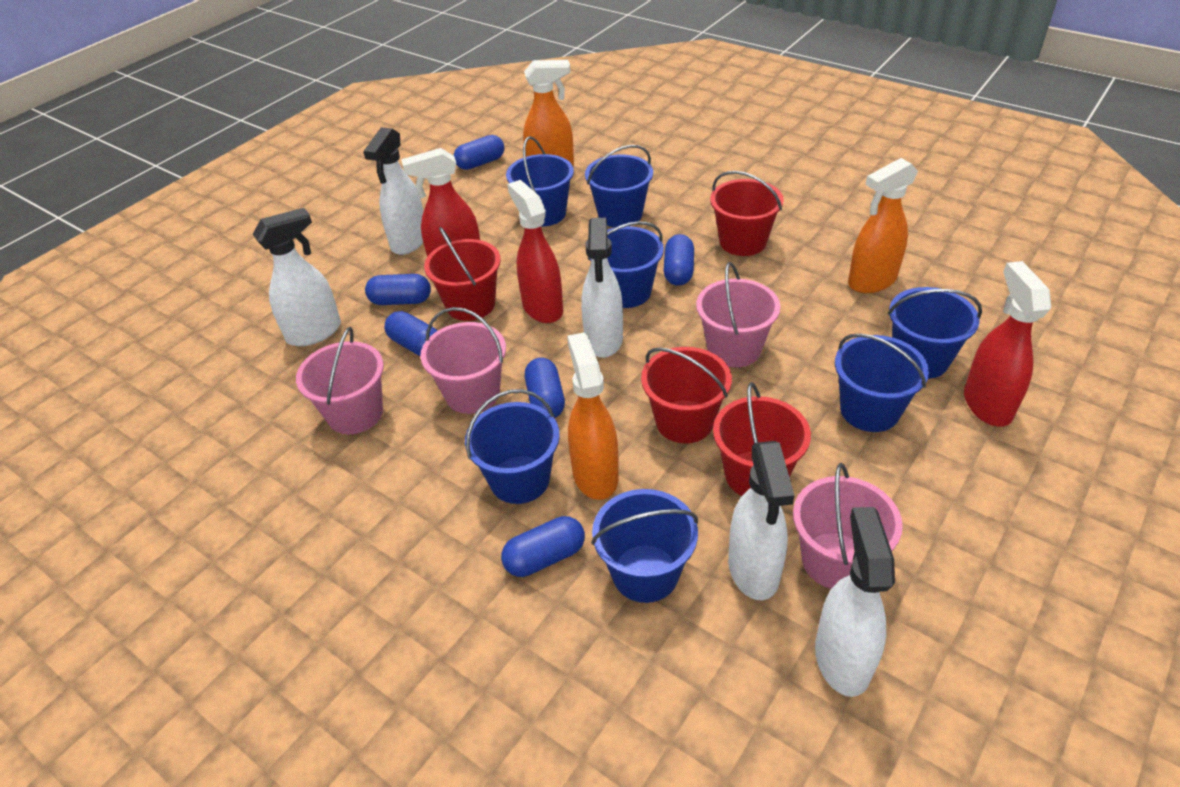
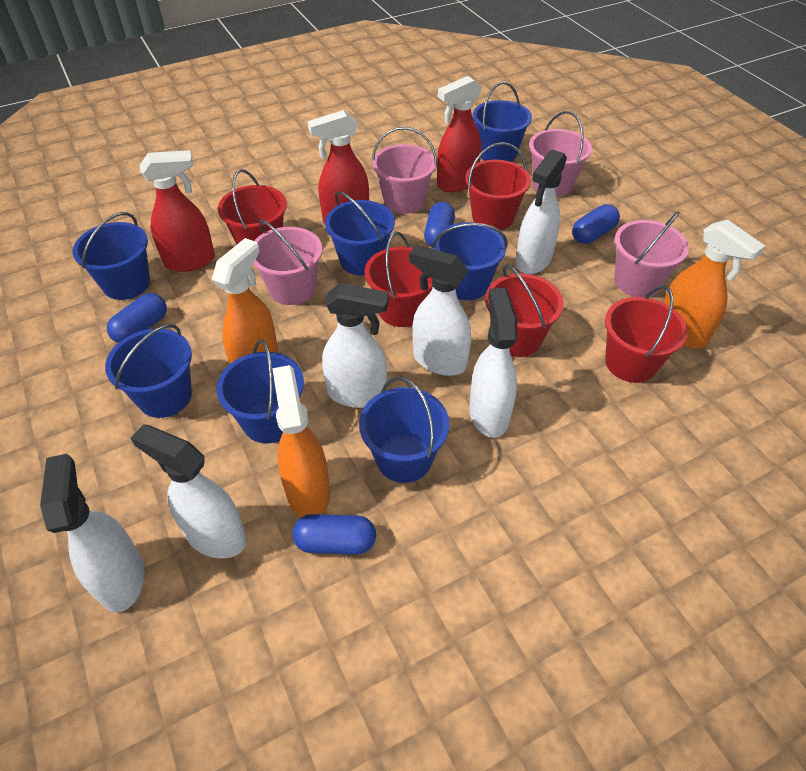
blue capsule: 6 -> 4
red bucket: 4 -> 5
white spray bottle: 5 -> 6

